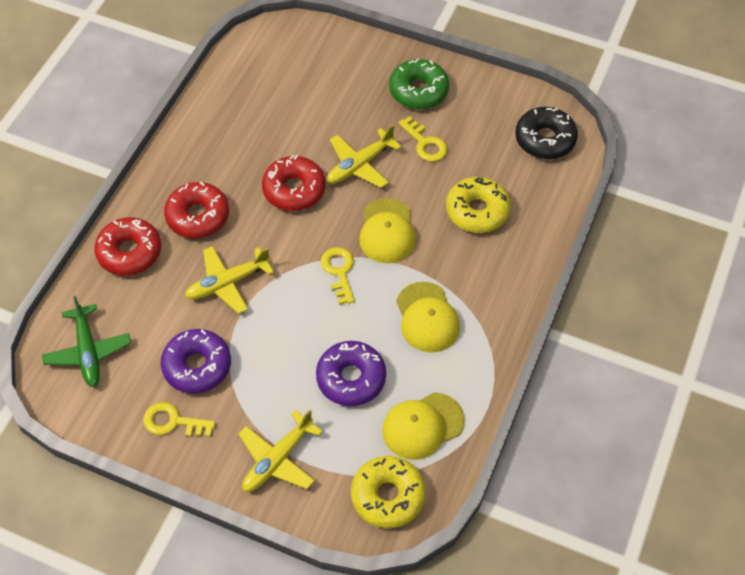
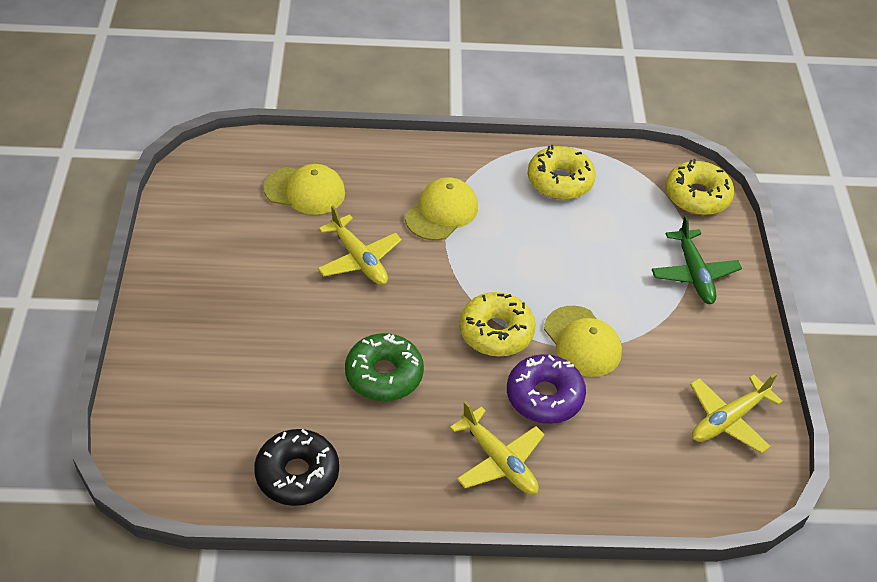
purple donut: 2 -> 1
red donut: 3 -> 0
yellow donut: 2 -> 3
yellow key: 3 -> 0

